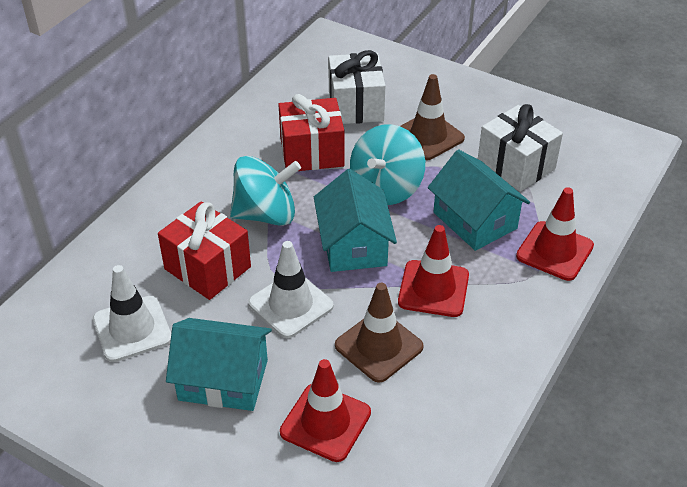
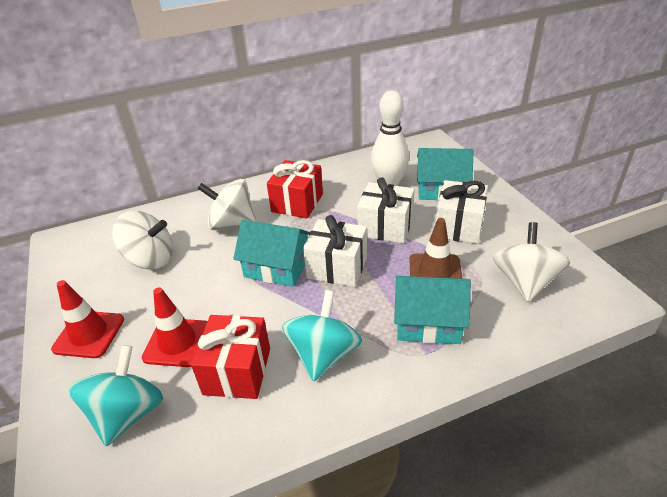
brown traffic cone: 2 -> 1
red traffic cone: 3 -> 2
white bowling pin: 0 -> 1
white gift: 2 -> 3
white spinning top: 0 -> 3
white traffic cone: 2 -> 0

